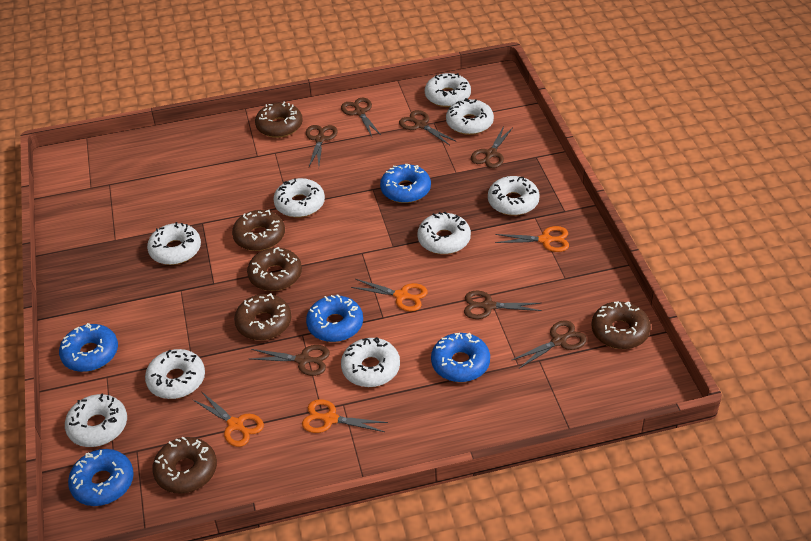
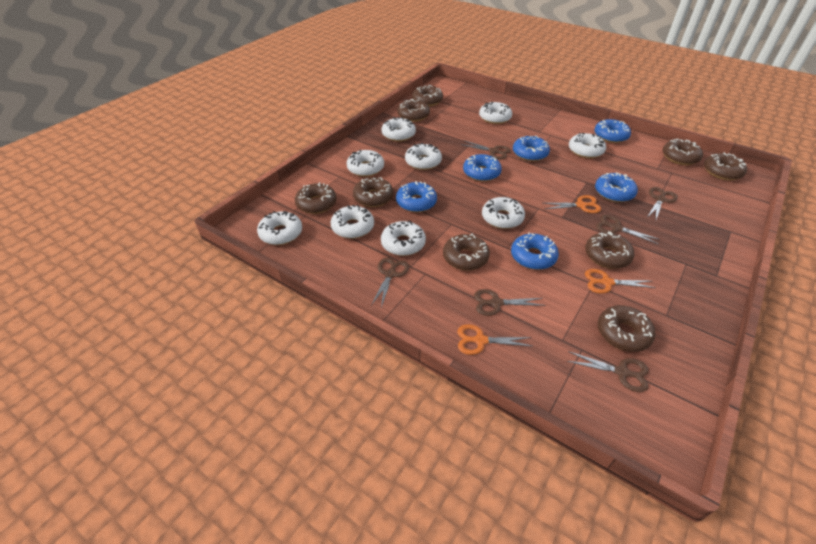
blue donut: 5 -> 6
brown donut: 6 -> 9
brown scissors: 7 -> 6
orange scissors: 4 -> 3

